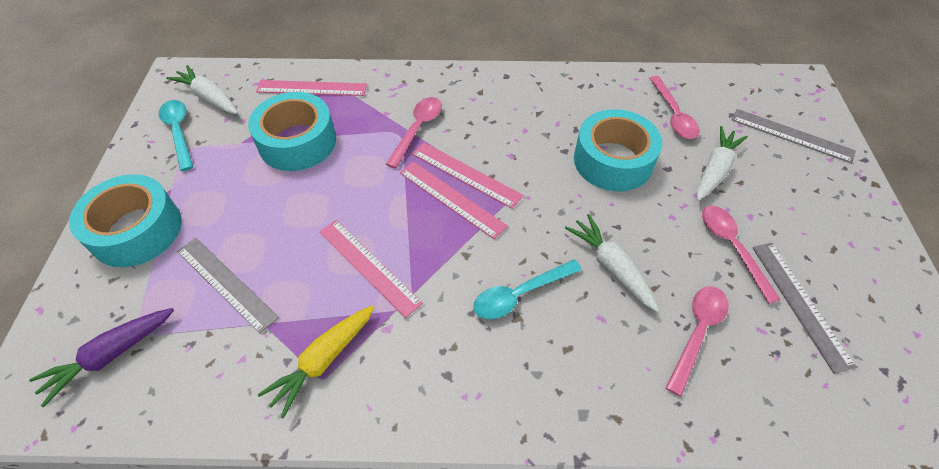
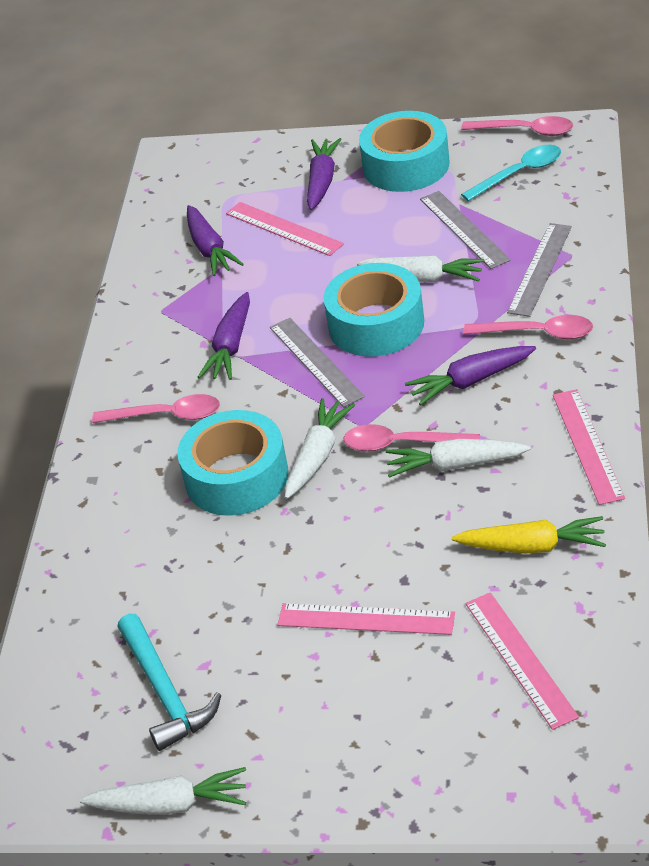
purple carrot: 1 -> 4
turquoise hammer: 0 -> 1
turquoise spoon: 2 -> 1
white carrot: 3 -> 4

